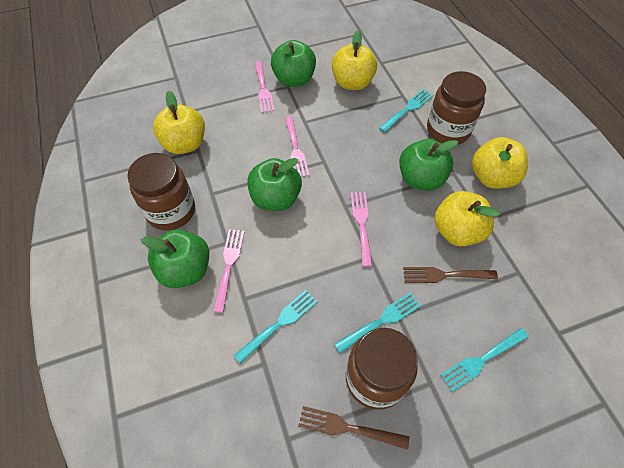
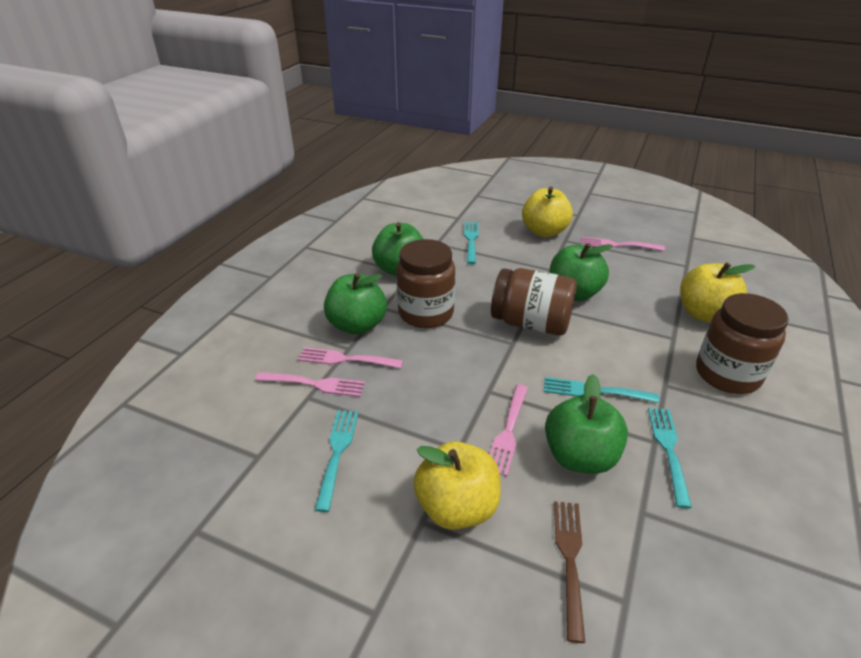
brown fork: 2 -> 1
yellow apple: 4 -> 3

